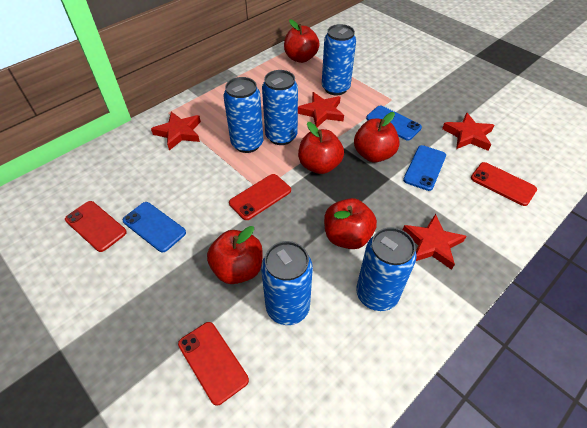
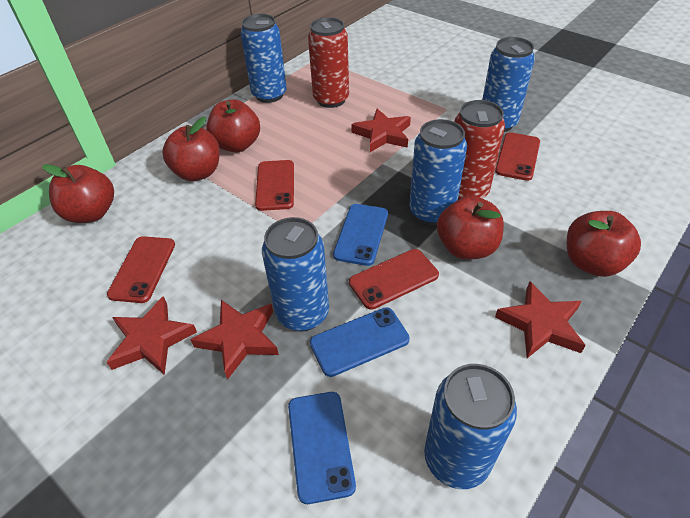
red can: 0 -> 2

